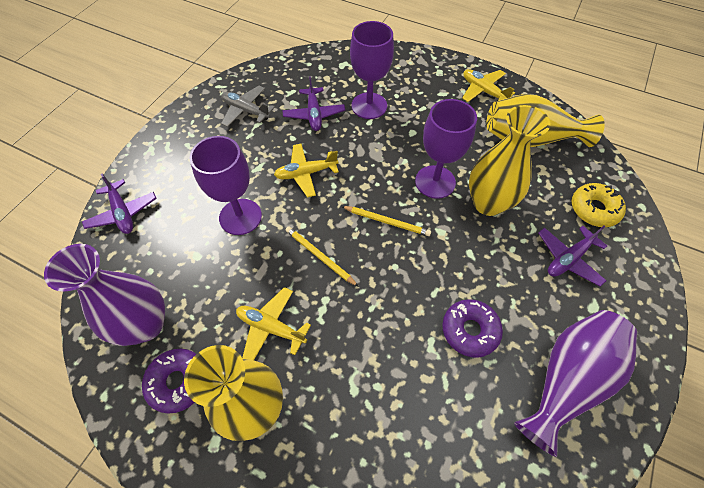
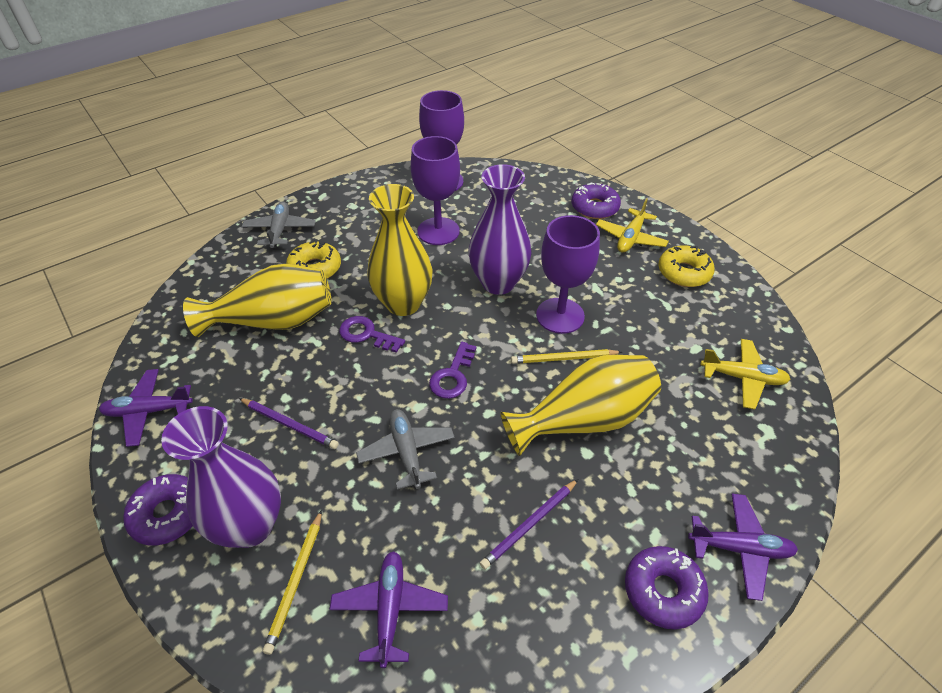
grey plane: 1 -> 2
purple donut: 2 -> 3
purple key: 0 -> 2
purple pencil: 0 -> 2
yellow donut: 1 -> 2
yellow plane: 3 -> 2

